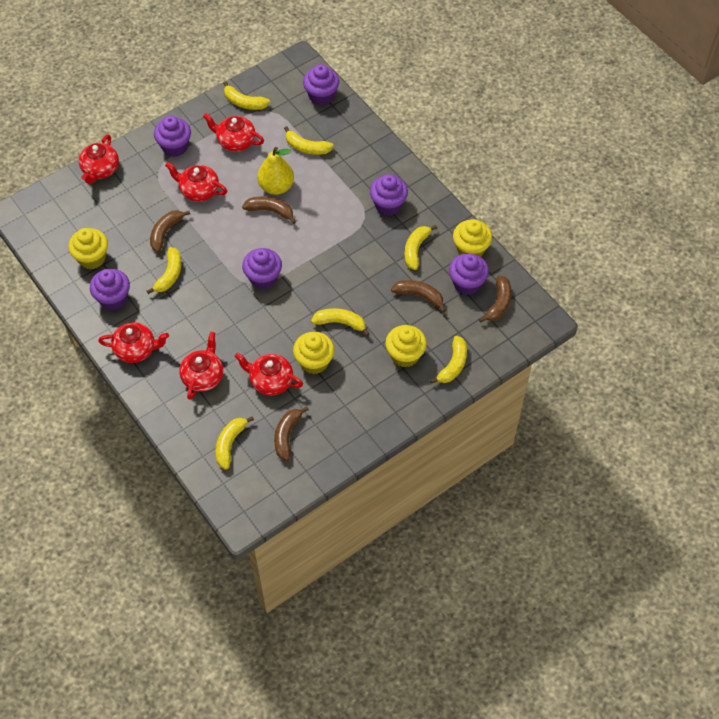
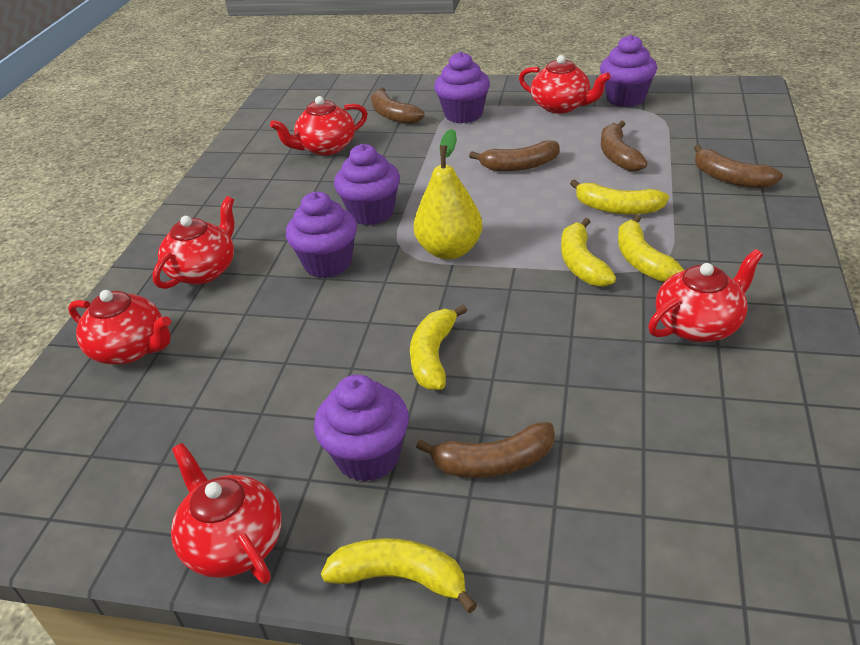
purple cupcake: 6 -> 5
yellow banana: 7 -> 5
yellow cupcake: 4 -> 0

